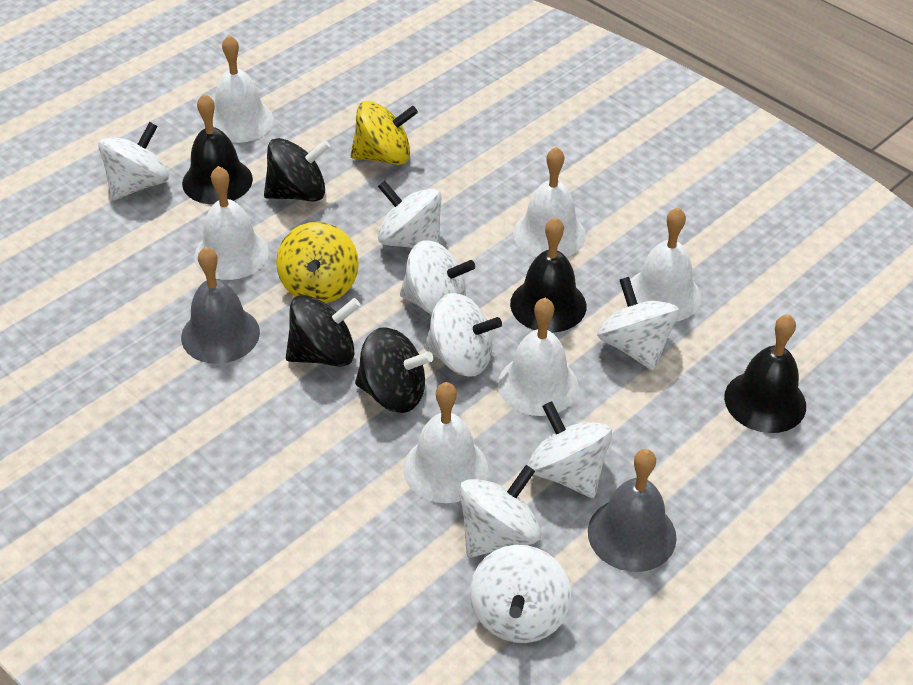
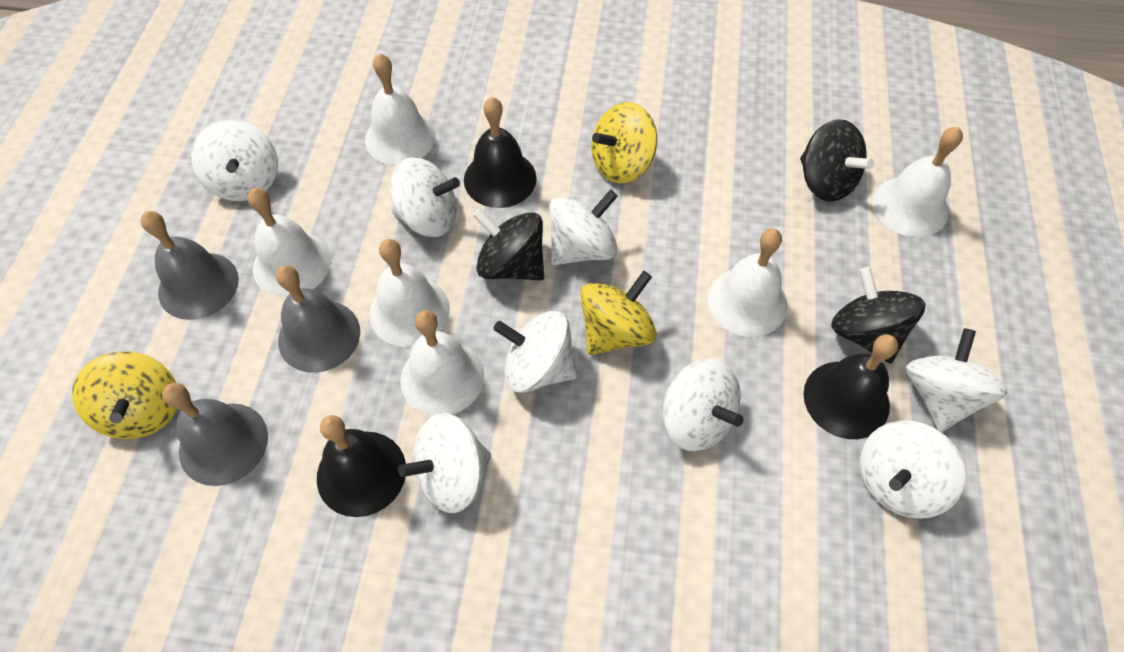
grey bell: 2 -> 3
yellow spinning top: 2 -> 3

